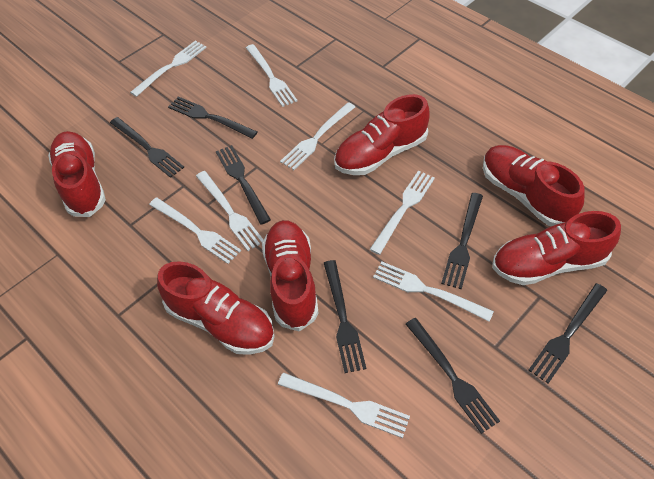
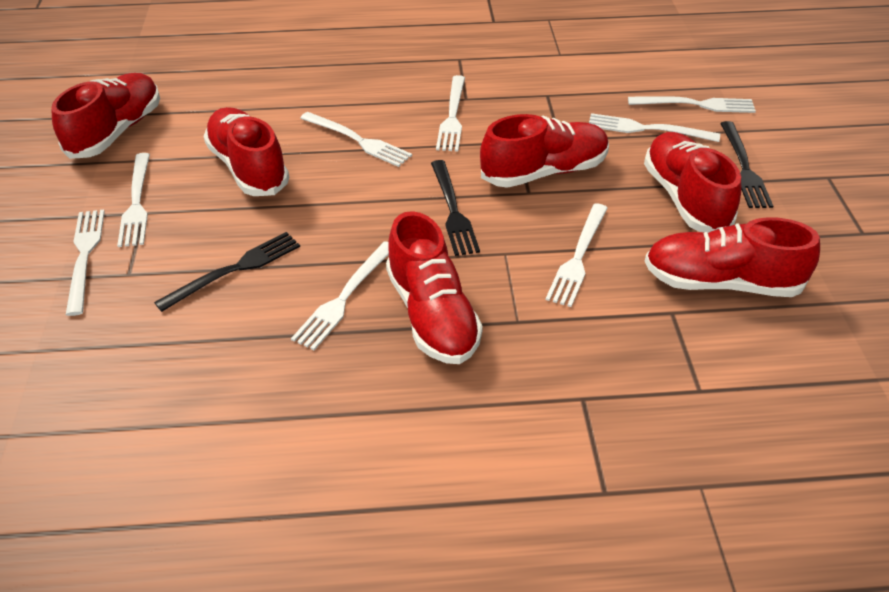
black fork: 7 -> 3

